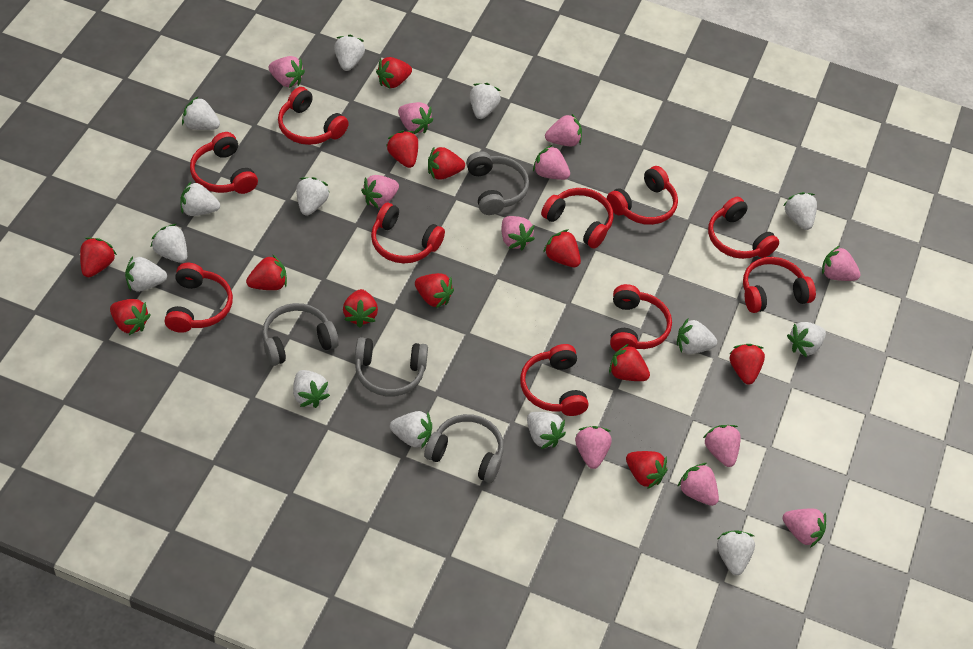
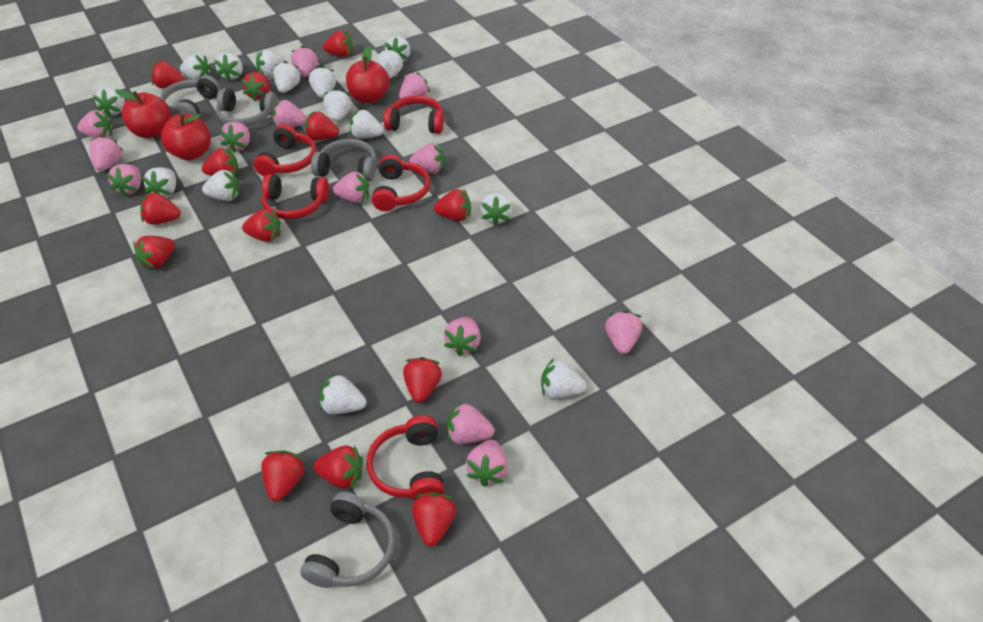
pink strawberry: 11 -> 13
red apple: 0 -> 3
red headphones: 10 -> 5
red strawberry: 12 -> 13
white strawberry: 14 -> 15

